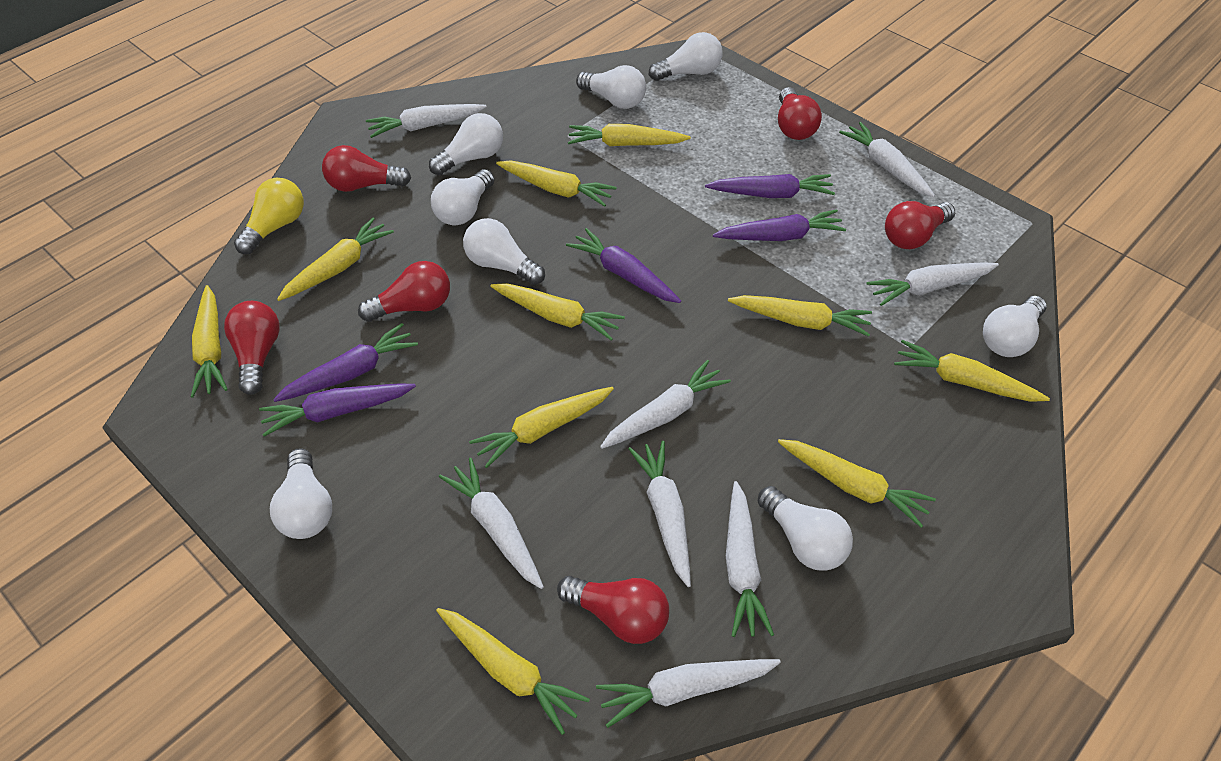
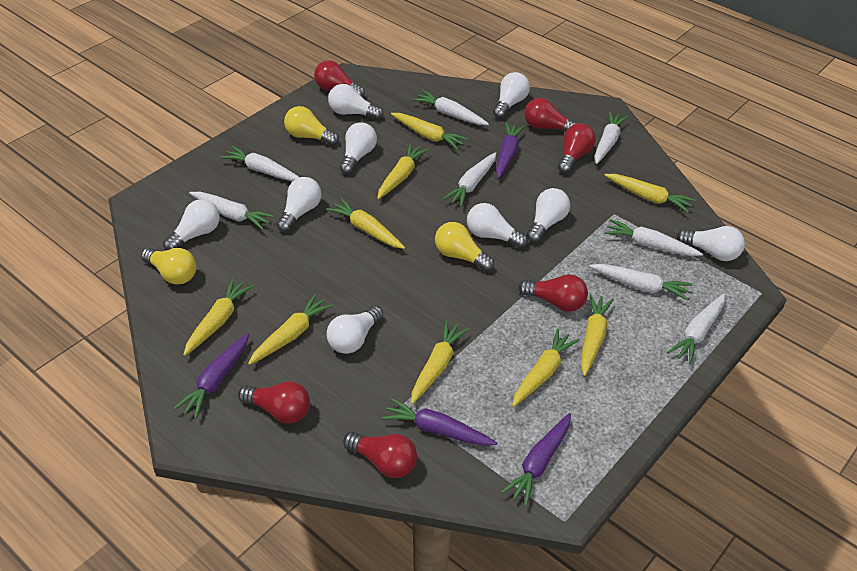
purple carrot: 5 -> 4
white light bulb: 8 -> 9
yellow carrot: 10 -> 9
yellow light bulb: 1 -> 3

